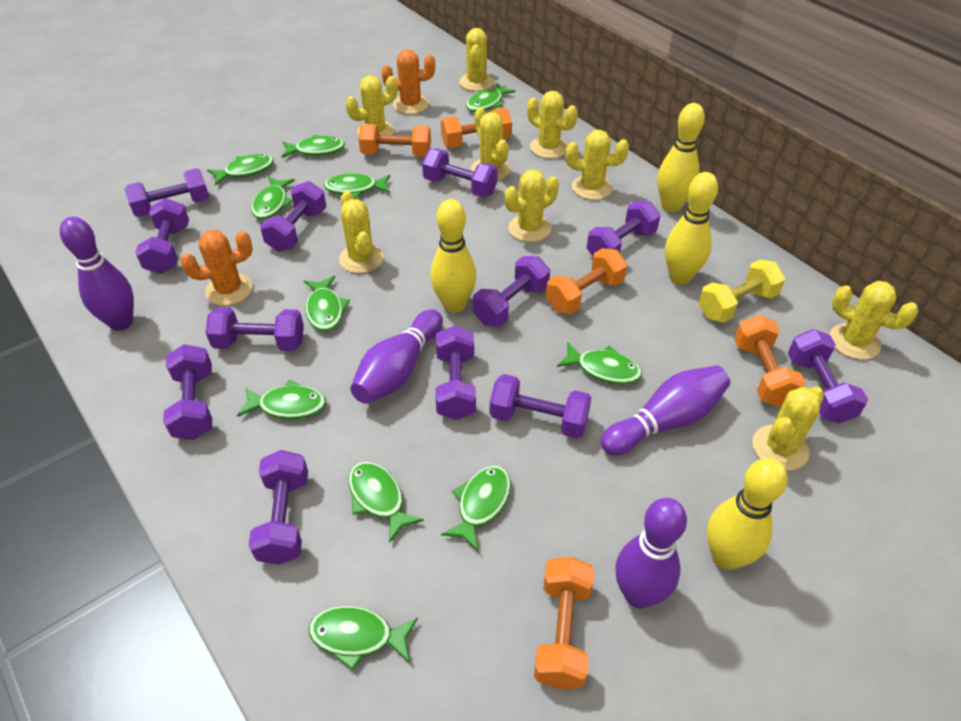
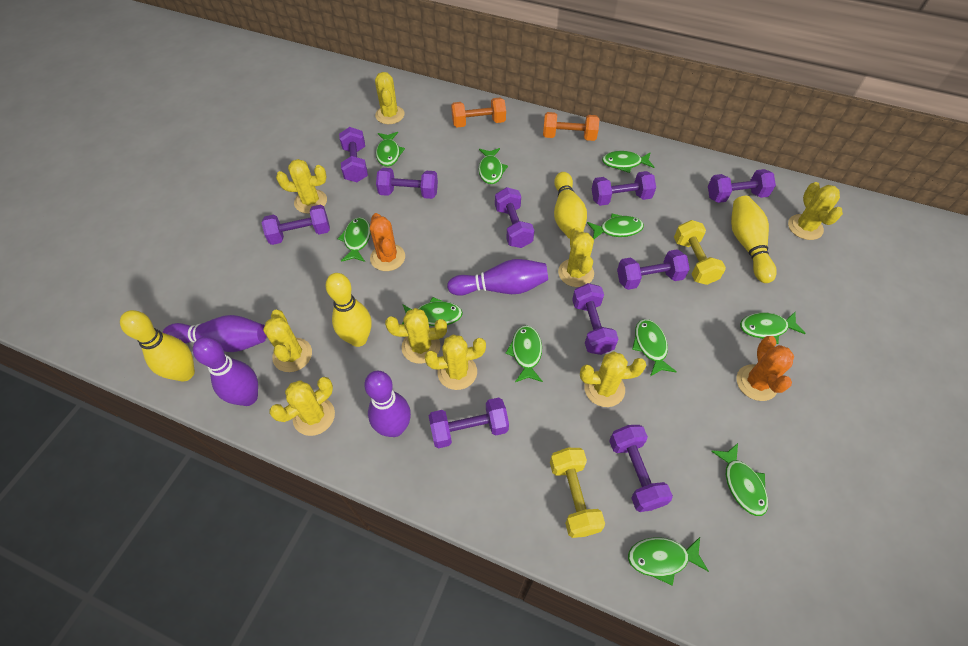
orange dumbbell: 5 -> 2
purple dumbbell: 12 -> 10
yellow dumbbell: 1 -> 2

